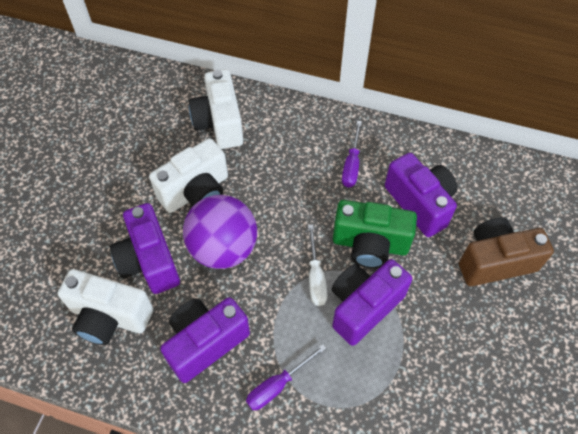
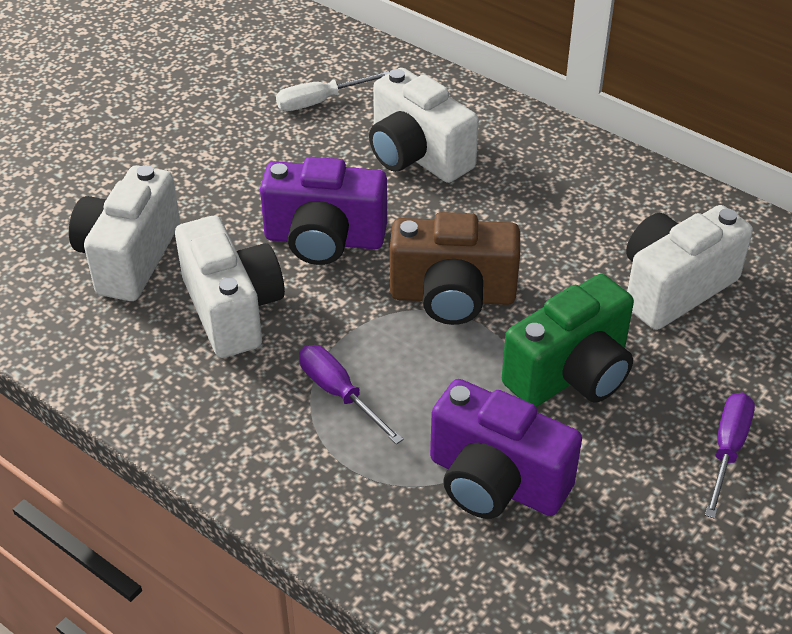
purple ball: 1 -> 0
purple camera: 4 -> 2
white camera: 3 -> 4

